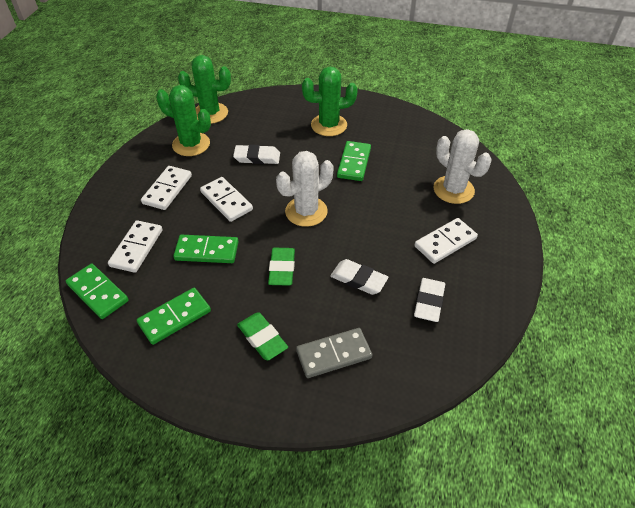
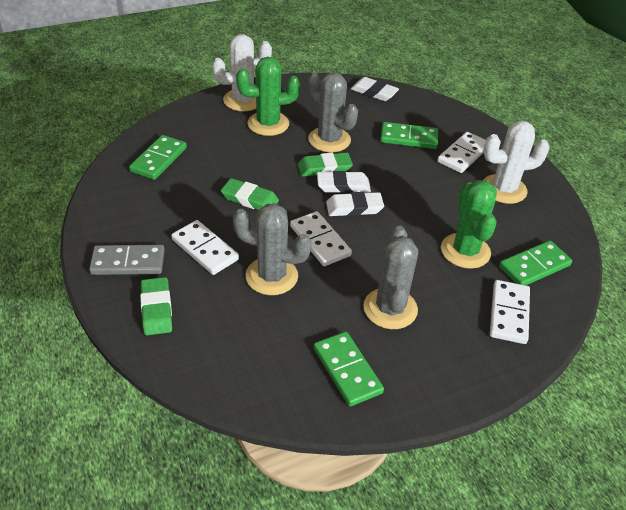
green cactus: 3 -> 2
green eraser: 2 -> 3
grey cactus: 0 -> 3

